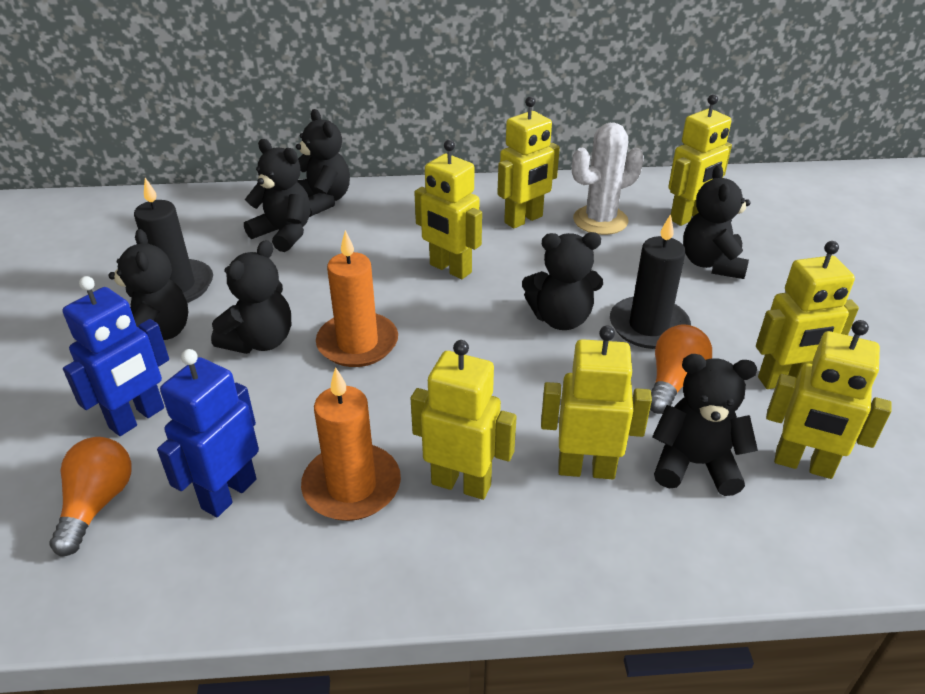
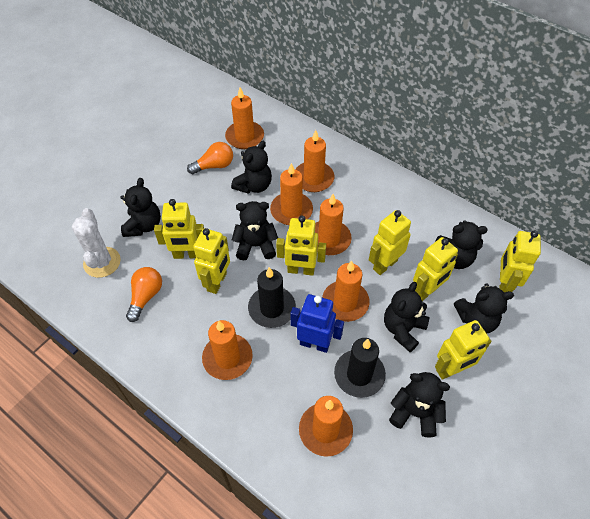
blue robot: 2 -> 1
orange candle: 2 -> 7

